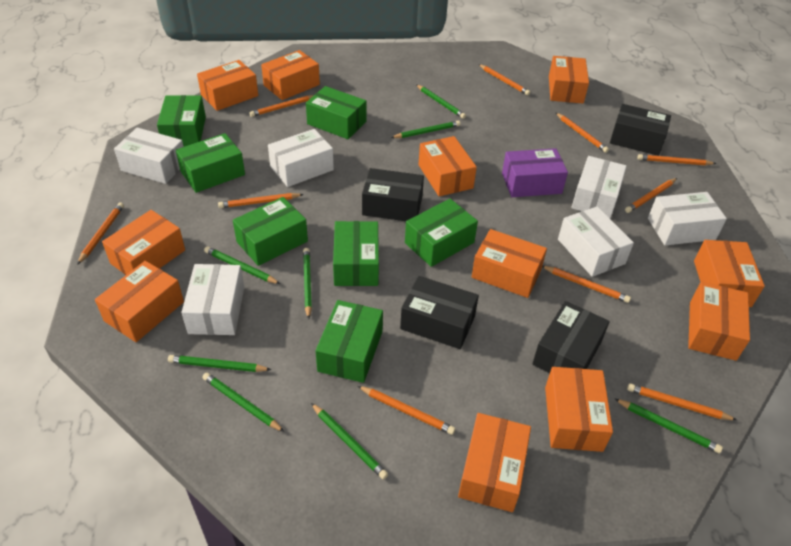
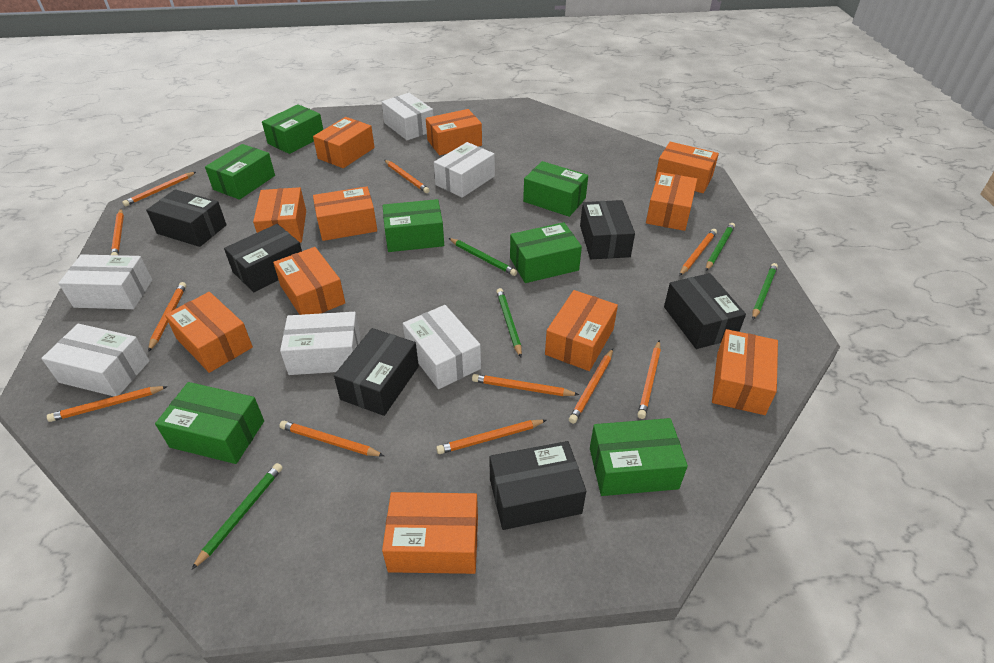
black box: 4 -> 6
green pencil: 8 -> 5
orange pencil: 10 -> 11
purple box: 1 -> 0

